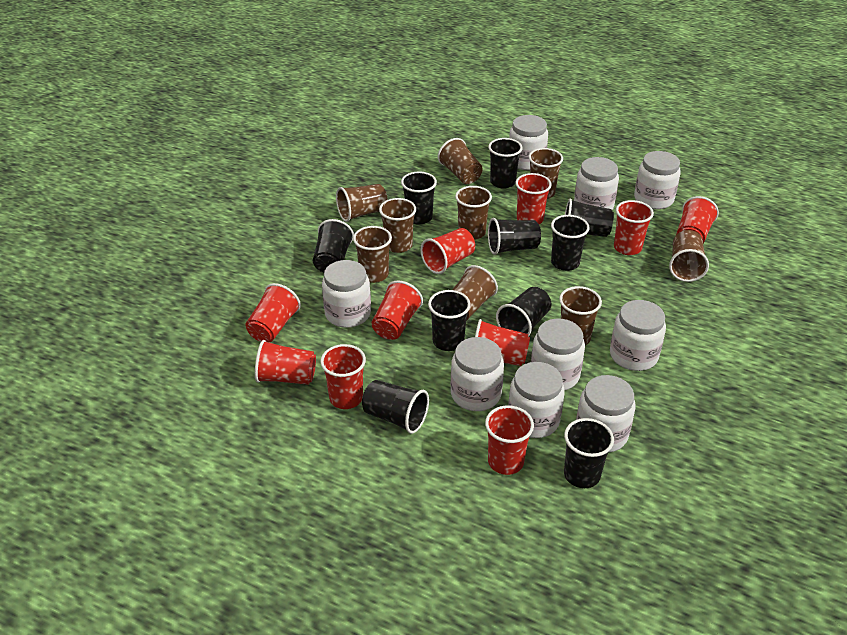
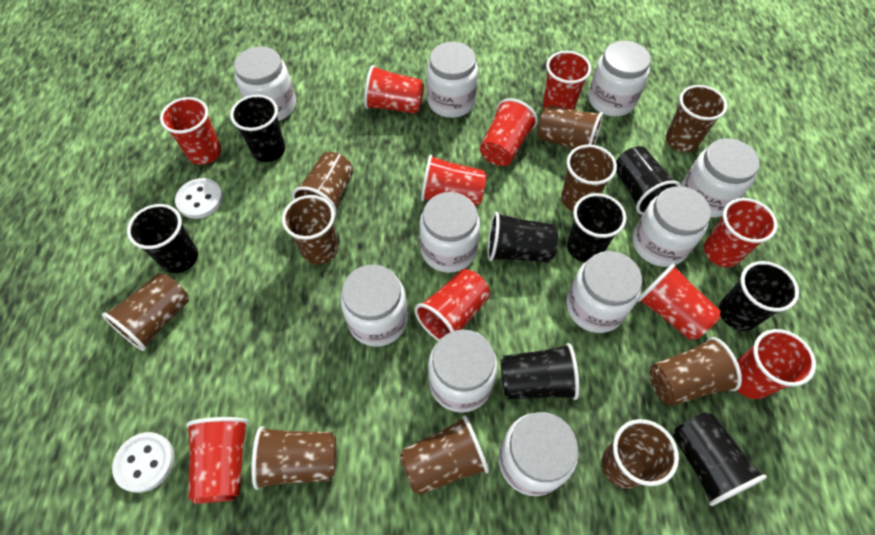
black cup: 10 -> 8
brown cup: 9 -> 10
white button: 0 -> 2
white jar: 9 -> 10

